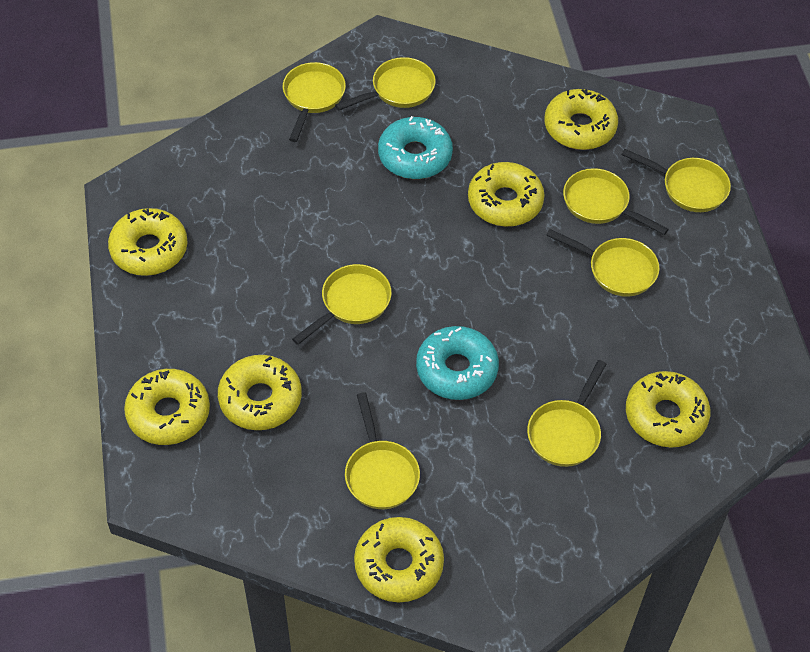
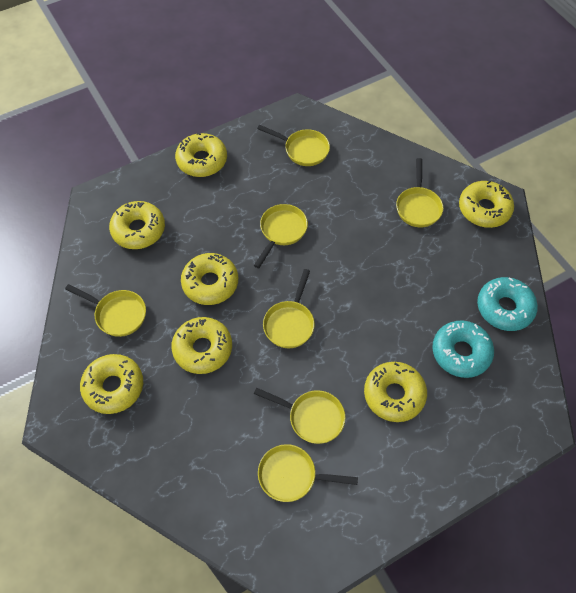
yellow pan: 8 -> 7

